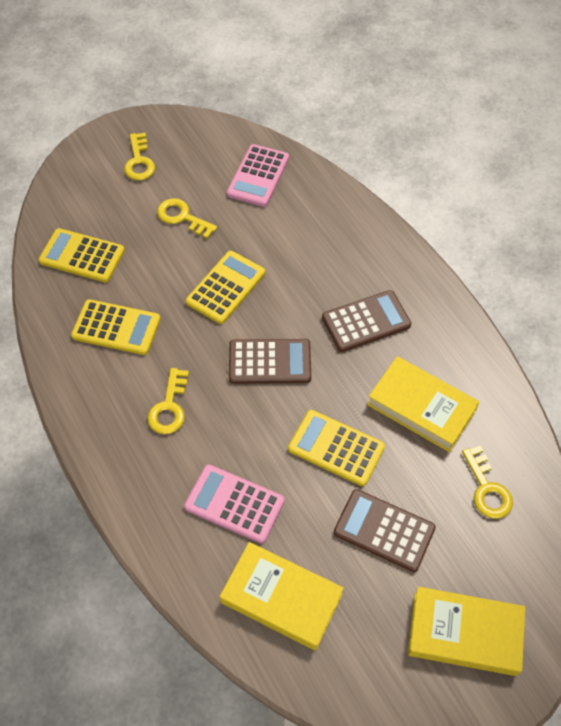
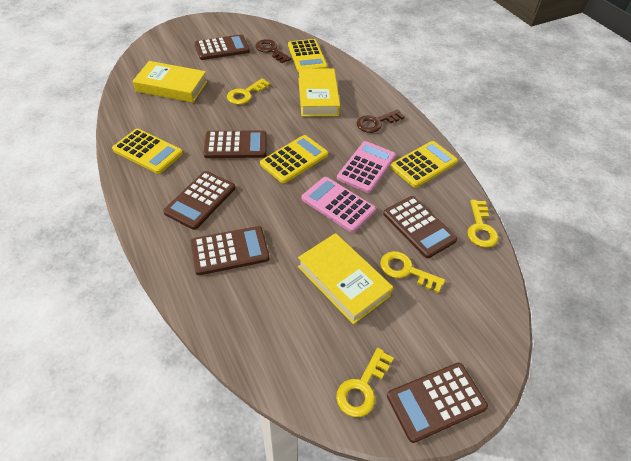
brown calculator: 3 -> 6
brown key: 0 -> 2

